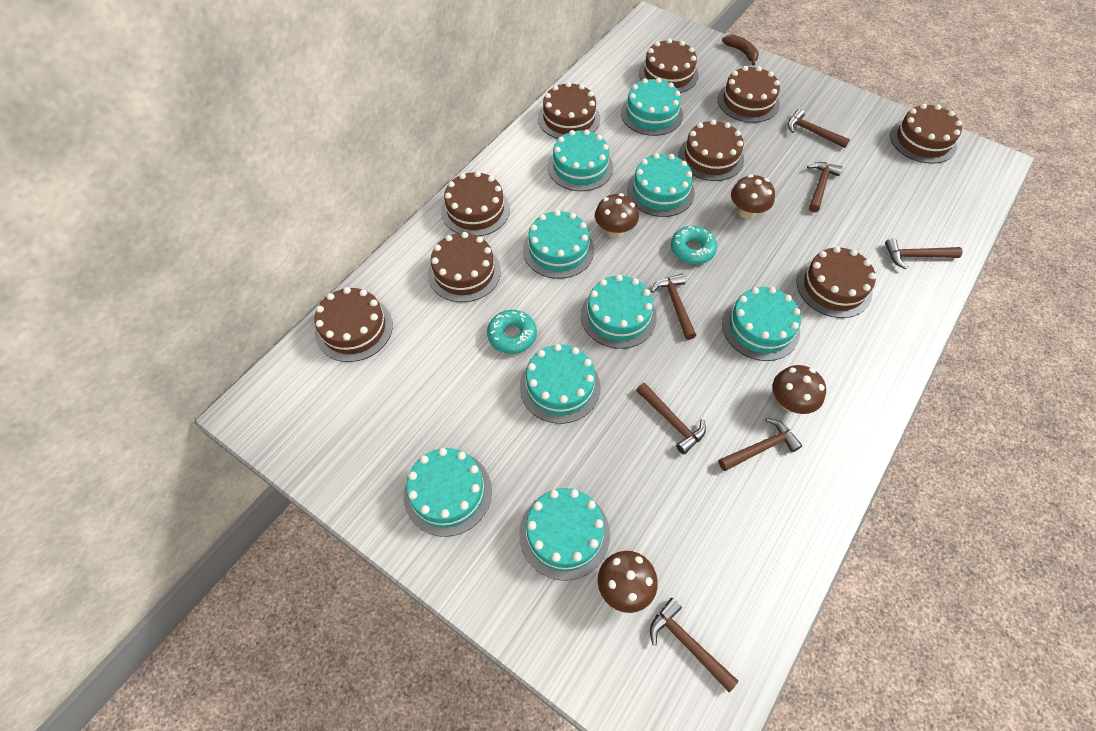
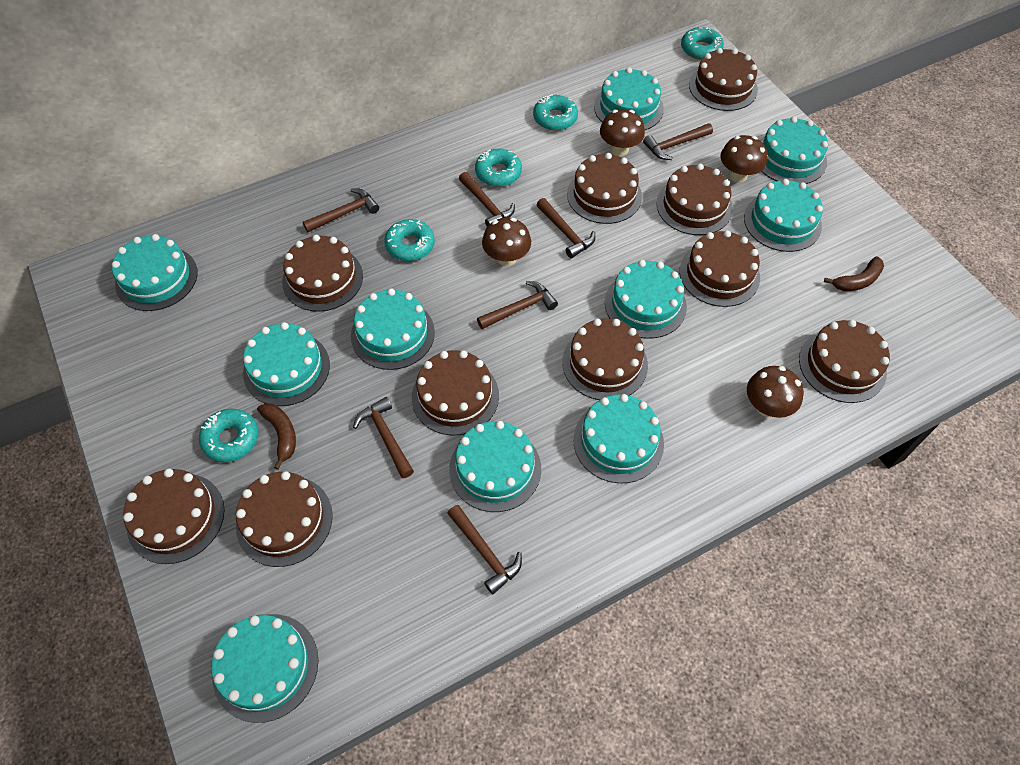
brown banana: 1 -> 2
brown cake: 9 -> 10
turquoise cake: 9 -> 10
turquoise donut: 2 -> 5

